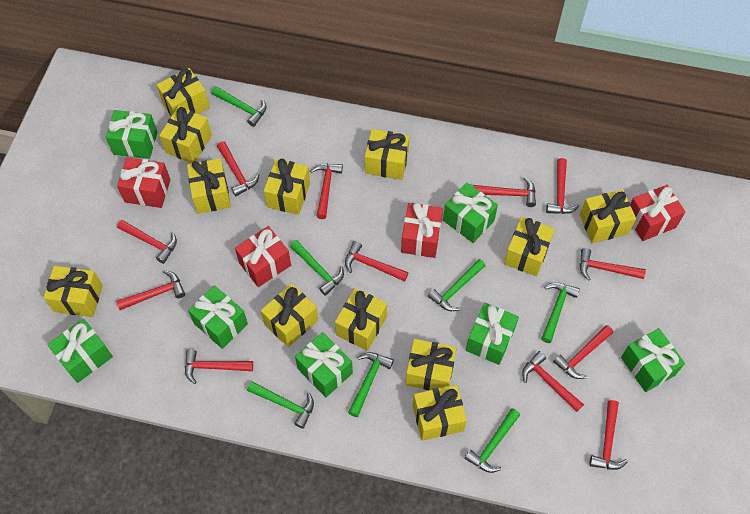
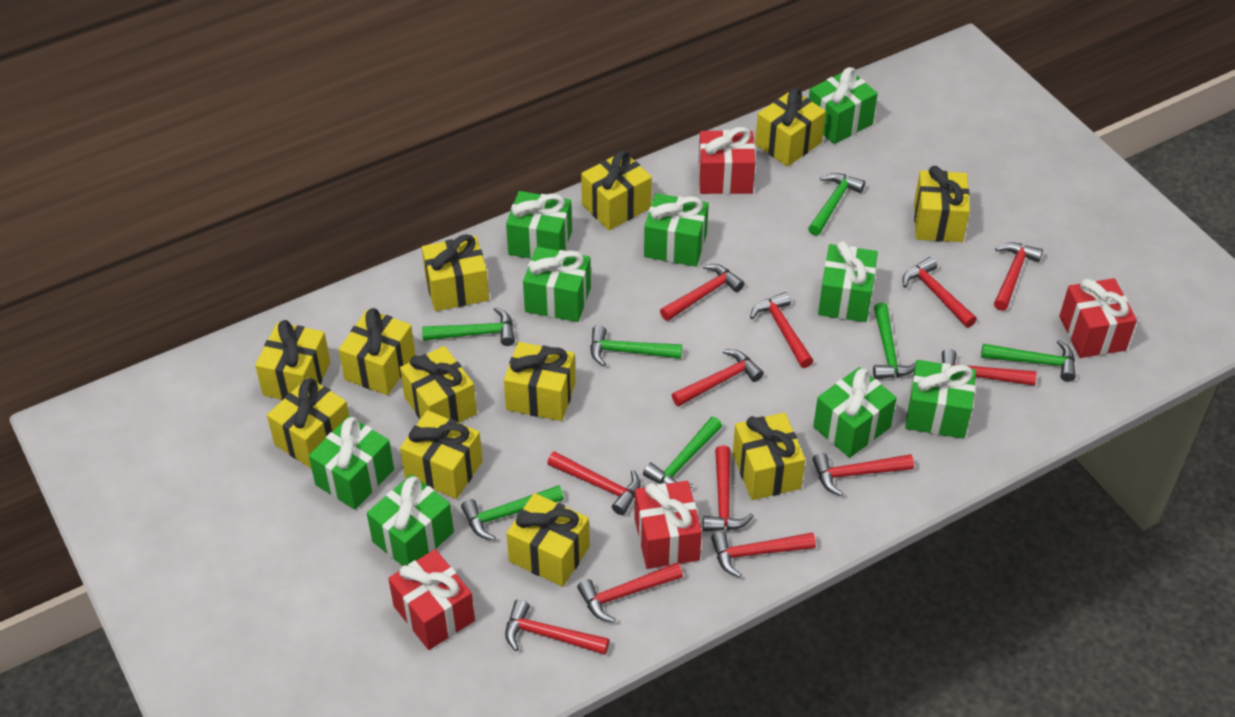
green gift: 7 -> 9

